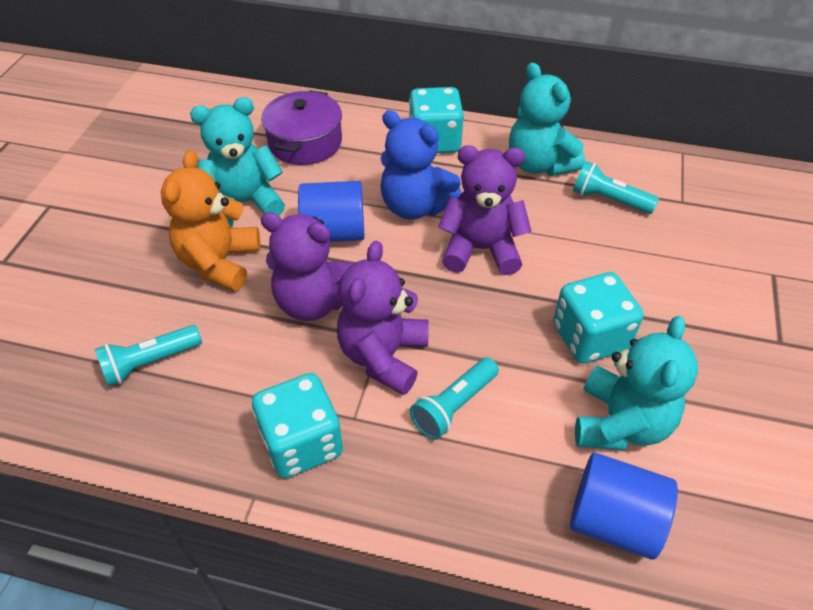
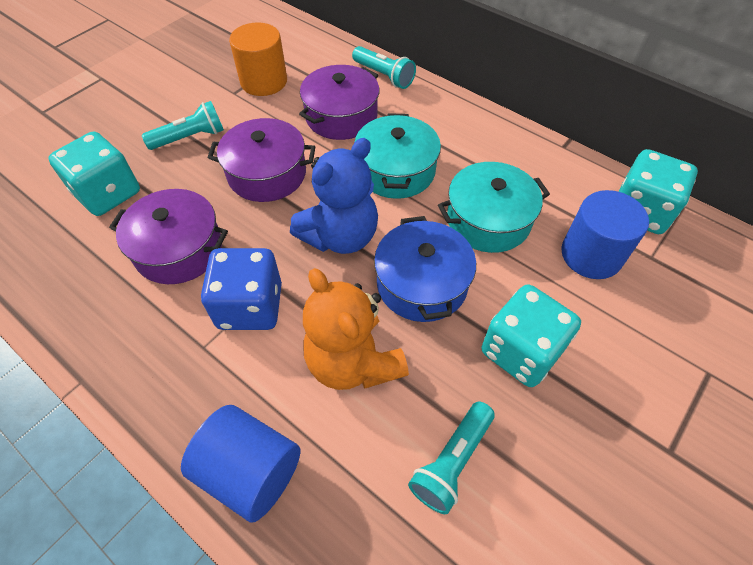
blue dice: 0 -> 1
blue pot: 0 -> 1
orange cylinder: 0 -> 1
purple pot: 1 -> 3
purple teddy bear: 3 -> 0
turquoise pot: 0 -> 2
turquoise teddy bear: 3 -> 0

